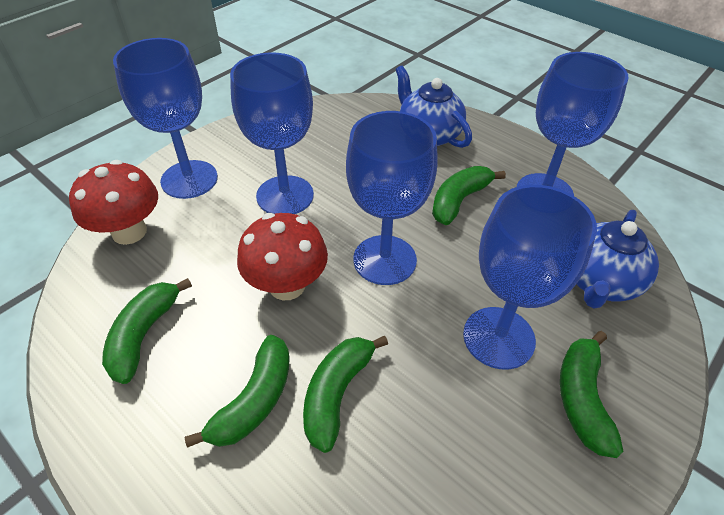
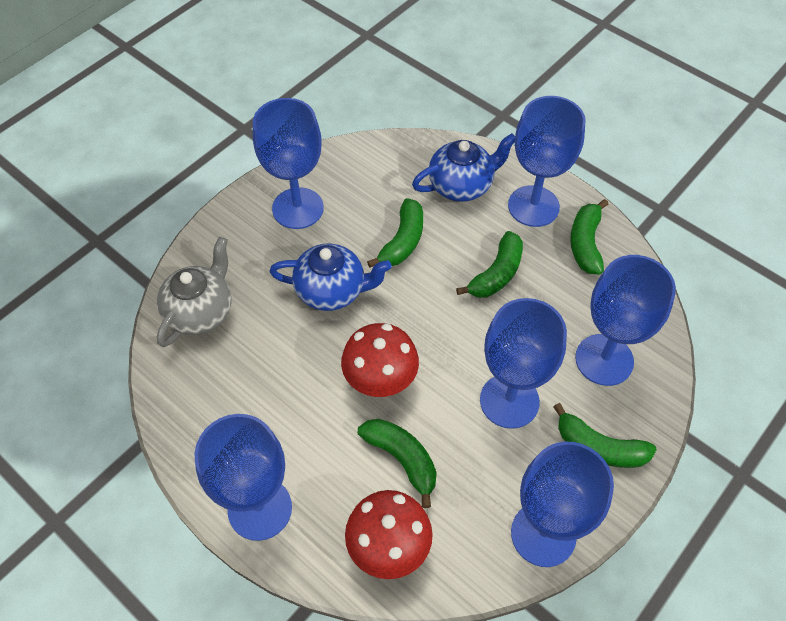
blue goblet: 5 -> 6
grey teapot: 0 -> 1

